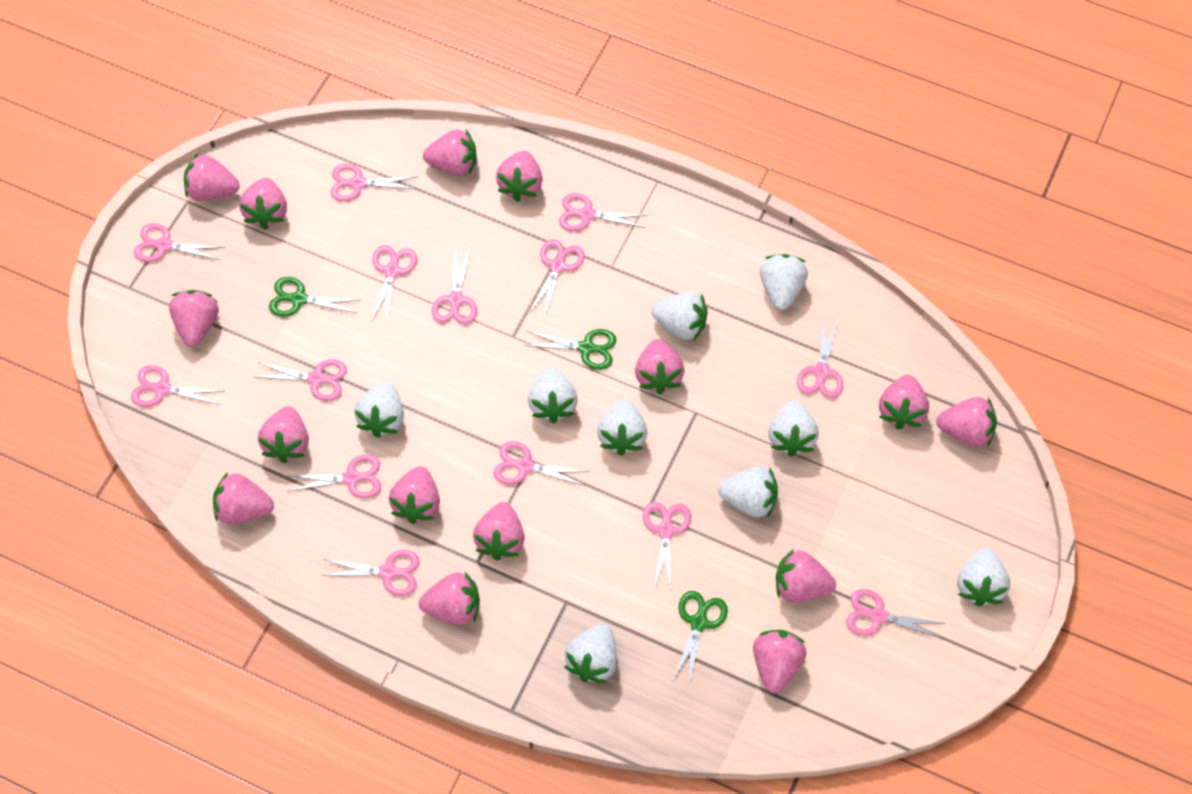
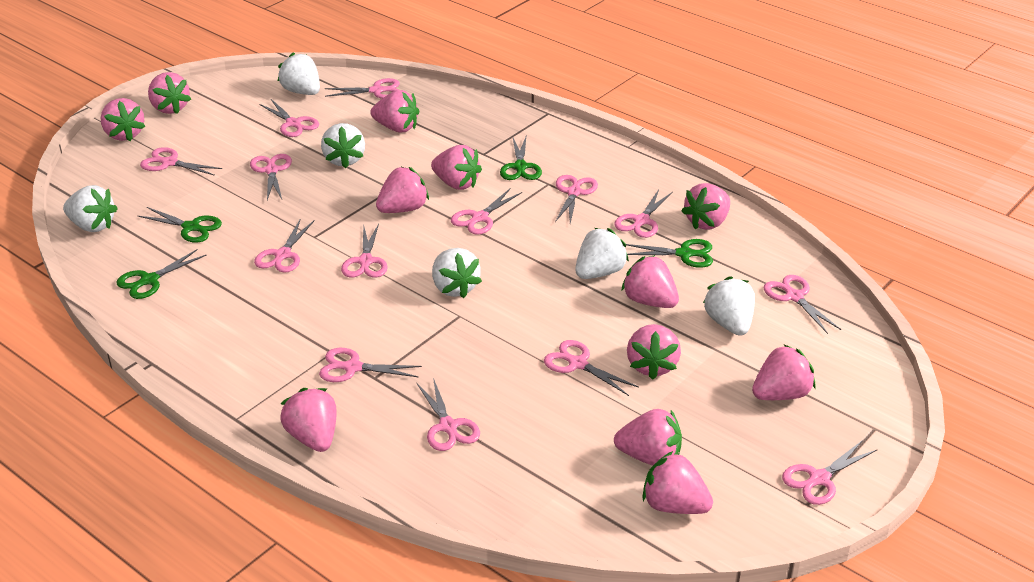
green scissors: 3 -> 4
pink strawberry: 15 -> 12
white strawberry: 9 -> 6

